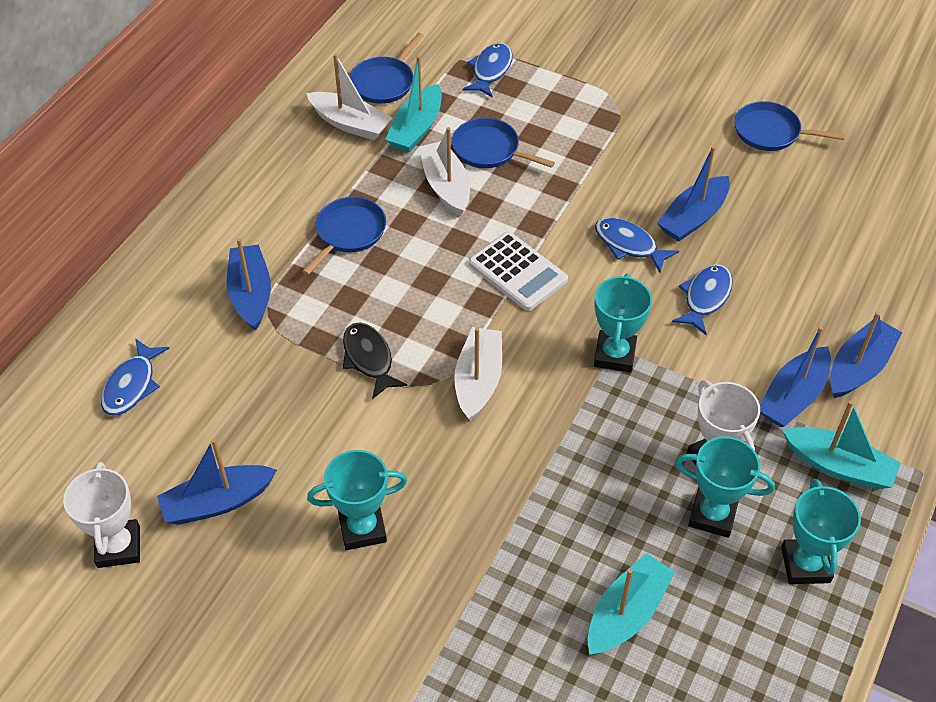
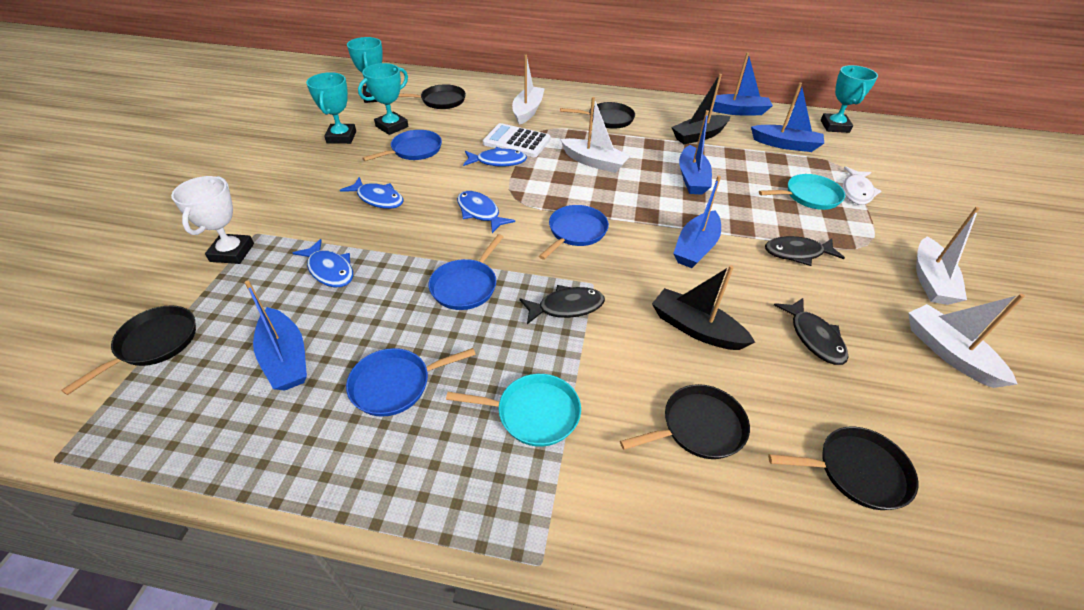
black boat: 0 -> 2
black fish: 1 -> 3
black pan: 0 -> 5
turquoise boat: 3 -> 0
turquoise pan: 0 -> 2
white boat: 3 -> 4
white fish: 0 -> 1
white trophy: 2 -> 1

